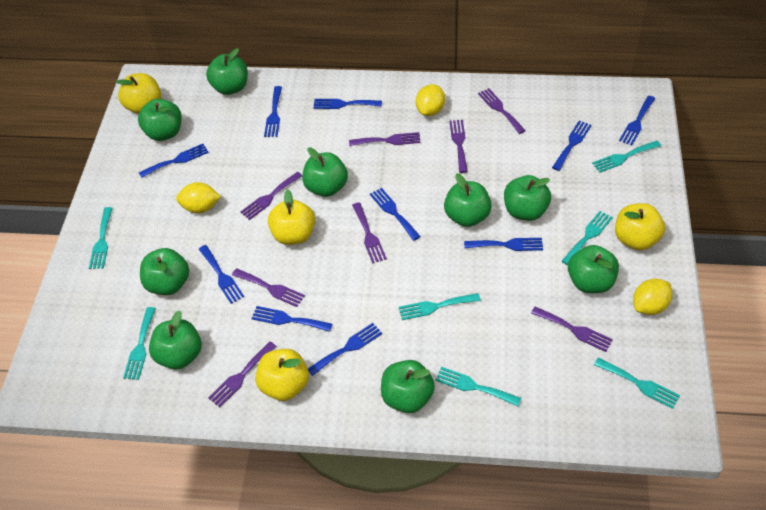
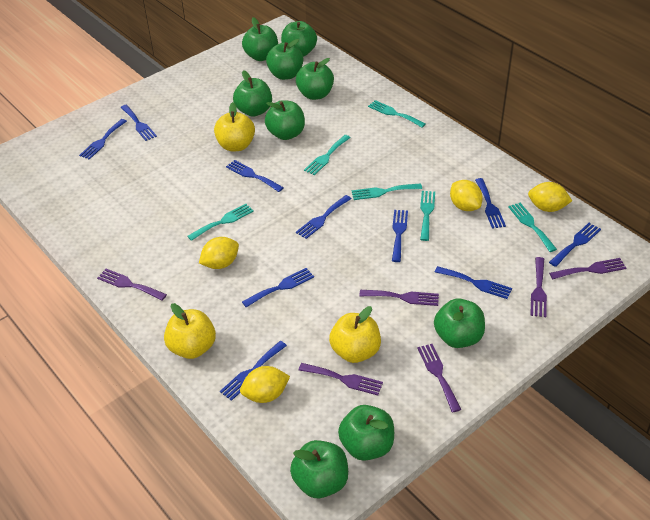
purple fork: 8 -> 6
turquoise fork: 7 -> 6
yellow apple: 4 -> 3
yellow lemon: 3 -> 4

